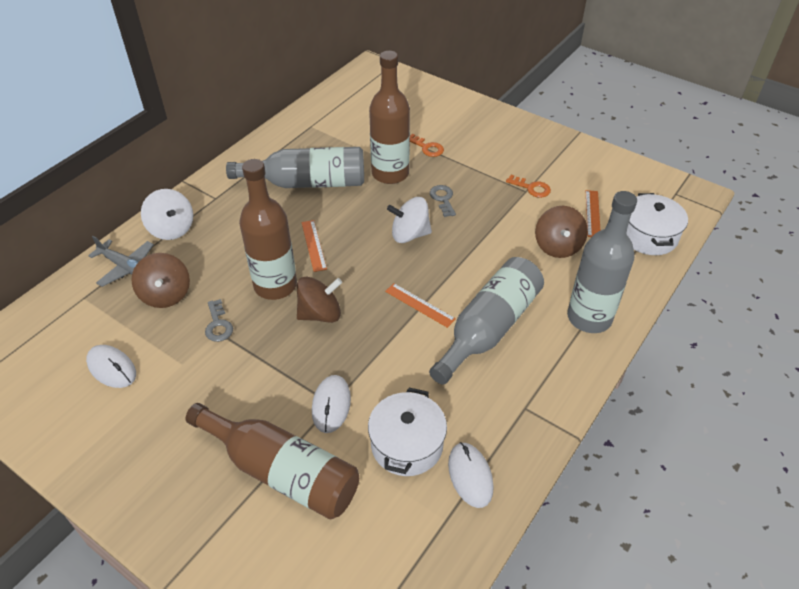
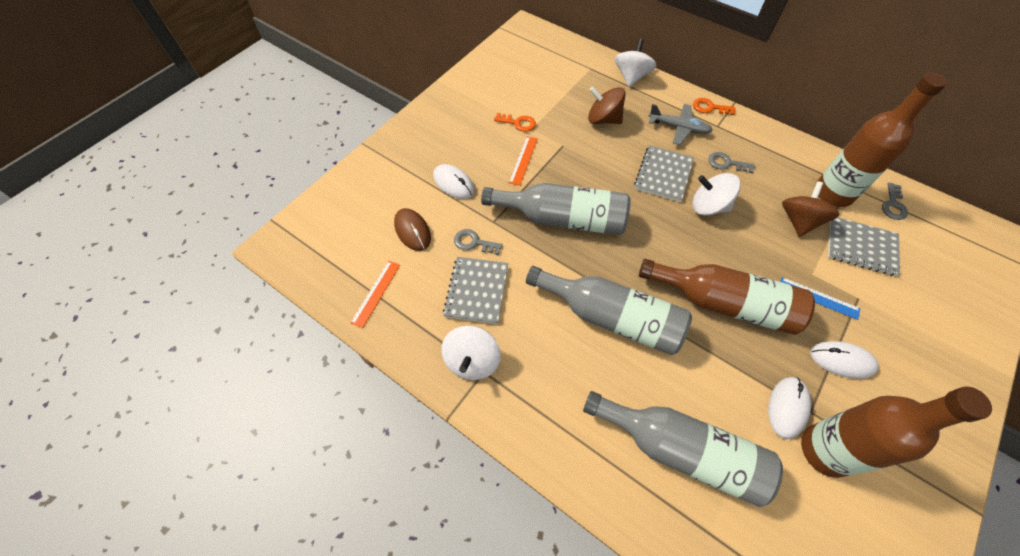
blue ruler: 0 -> 1
brown mouse: 0 -> 1
brown spinning top: 3 -> 2
grey key: 2 -> 3
grey notebook: 0 -> 3
orange ruler: 3 -> 2
white pot: 2 -> 0
white spinning top: 2 -> 3

